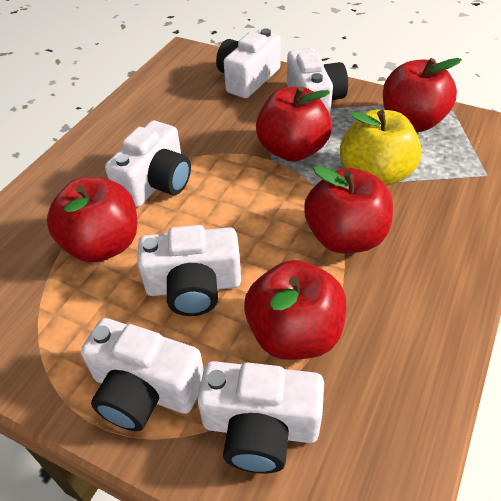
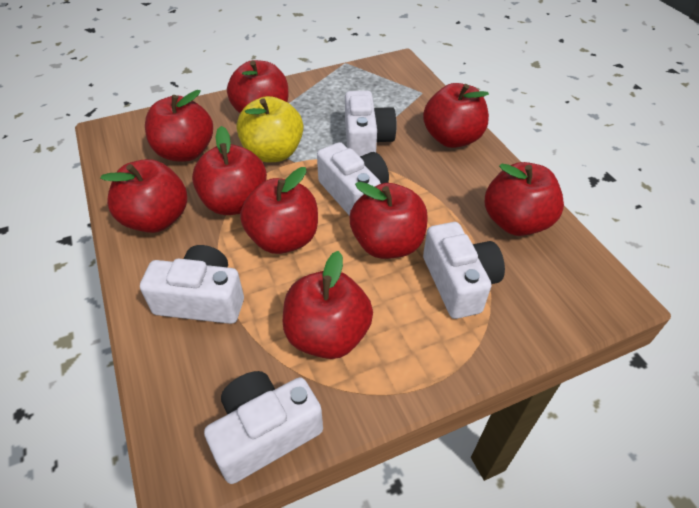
red apple: 5 -> 9
white camera: 6 -> 5

